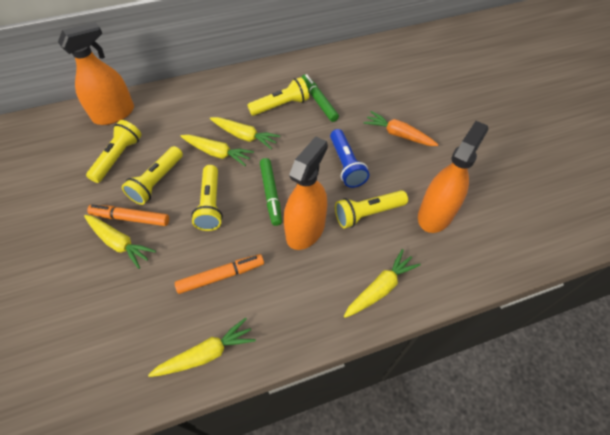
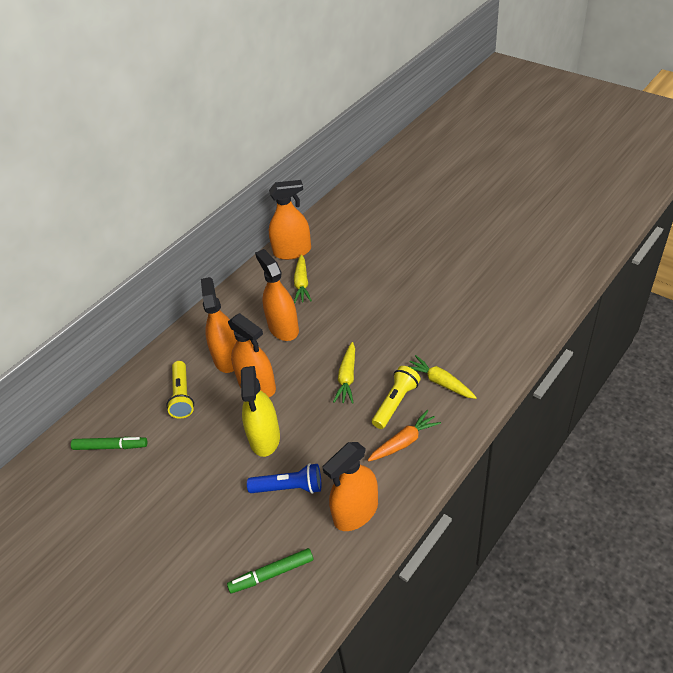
orange marker: 2 -> 0
orange spray bottle: 3 -> 5
yellow carrot: 5 -> 3
yellow flashlight: 5 -> 2
yellow spray bottle: 0 -> 1

